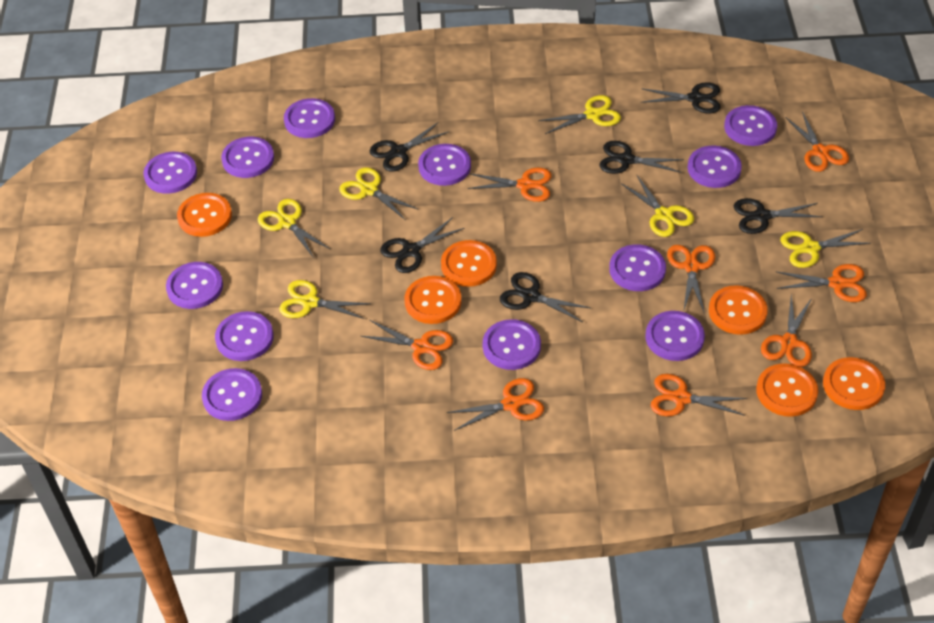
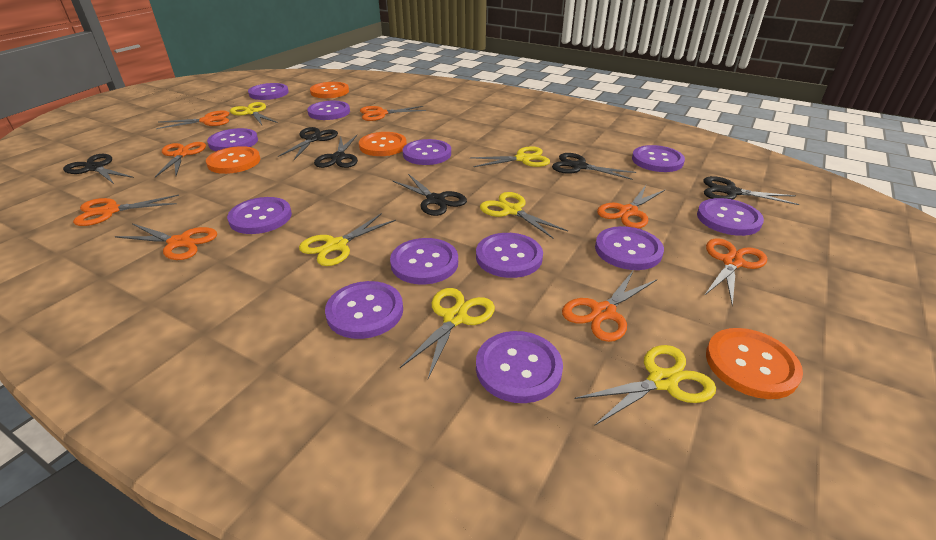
orange button: 6 -> 4

